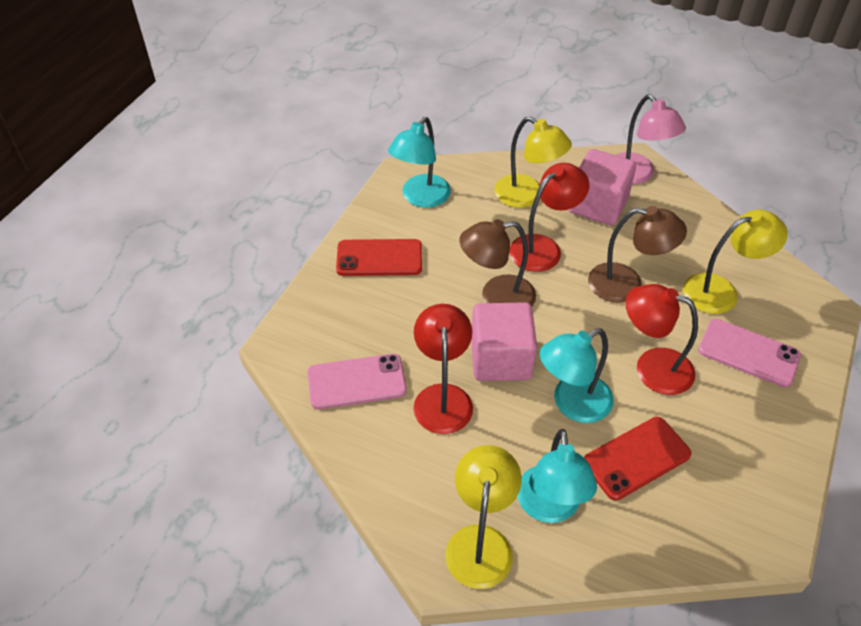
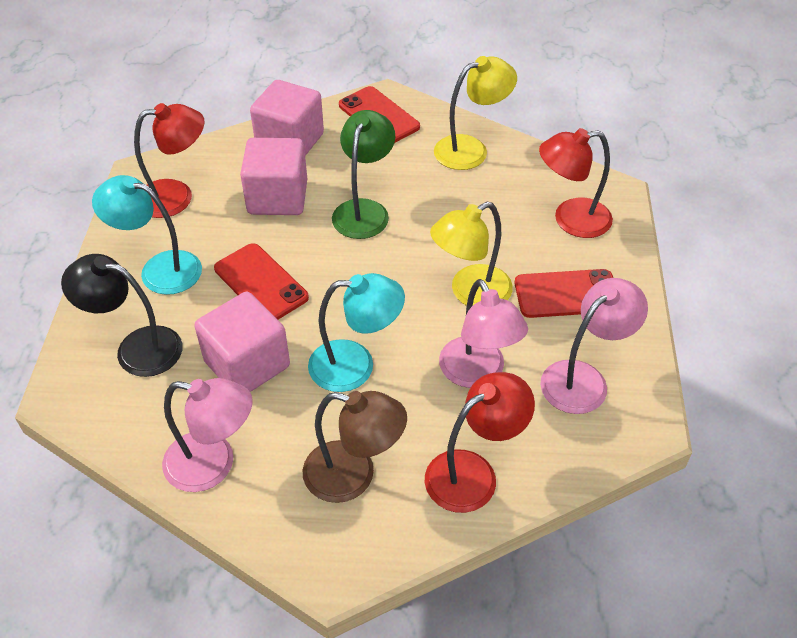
black lamp: 0 -> 1
brown lamp: 2 -> 1
green lamp: 0 -> 1
pink cube: 2 -> 3
pink lamp: 1 -> 3
pink phone: 2 -> 0
red phone: 2 -> 3
turquoise lamp: 3 -> 2
yellow lamp: 3 -> 2

